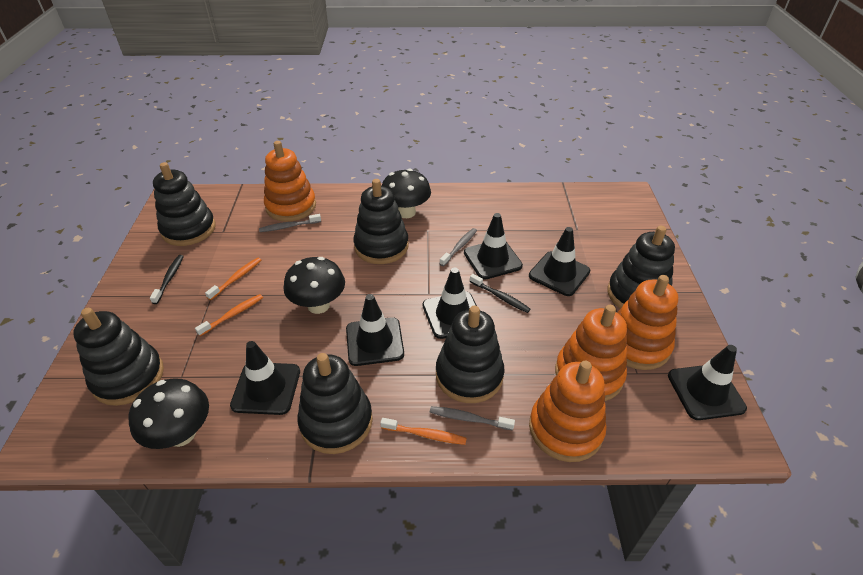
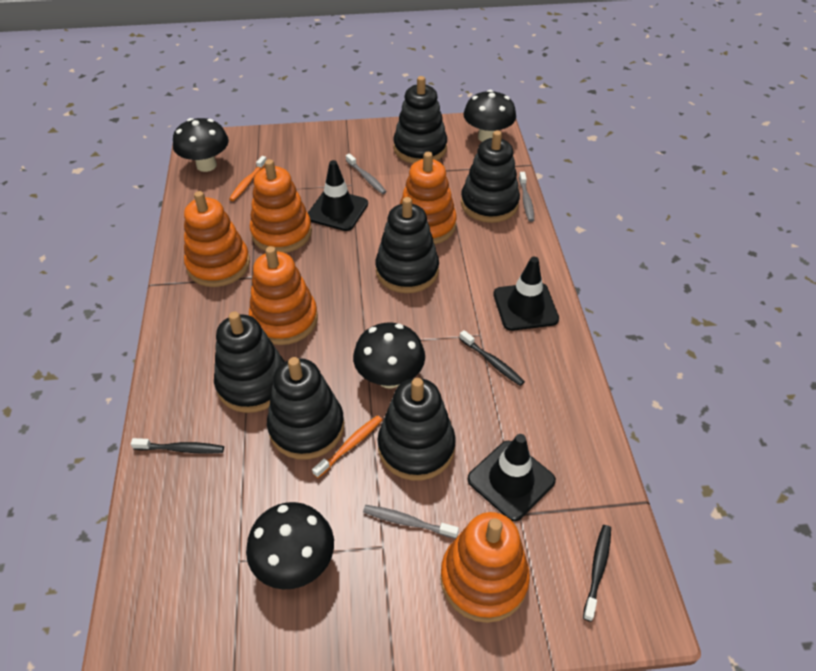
black mushroom: 3 -> 4
black toothbrush: 2 -> 3
black traffic cone: 6 -> 3
orange stacking toy: 4 -> 5
orange toothbrush: 3 -> 2

